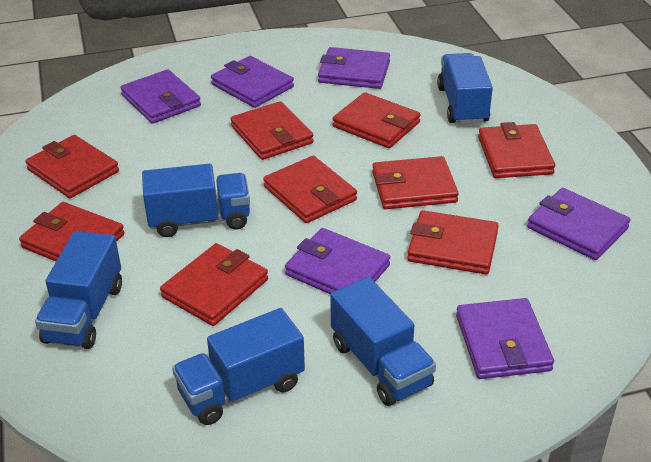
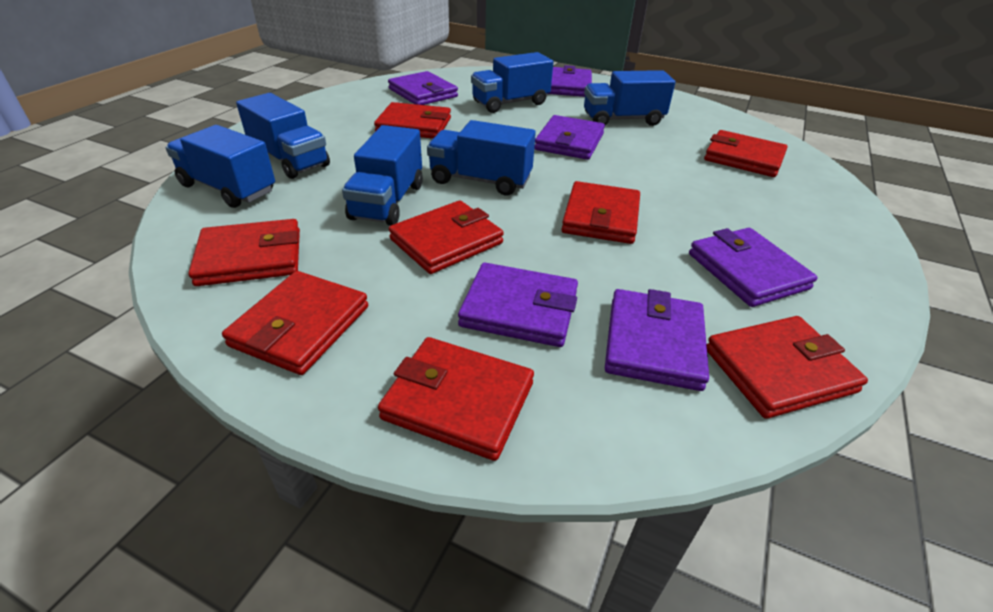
blue truck: 5 -> 6
red wallet: 9 -> 8

